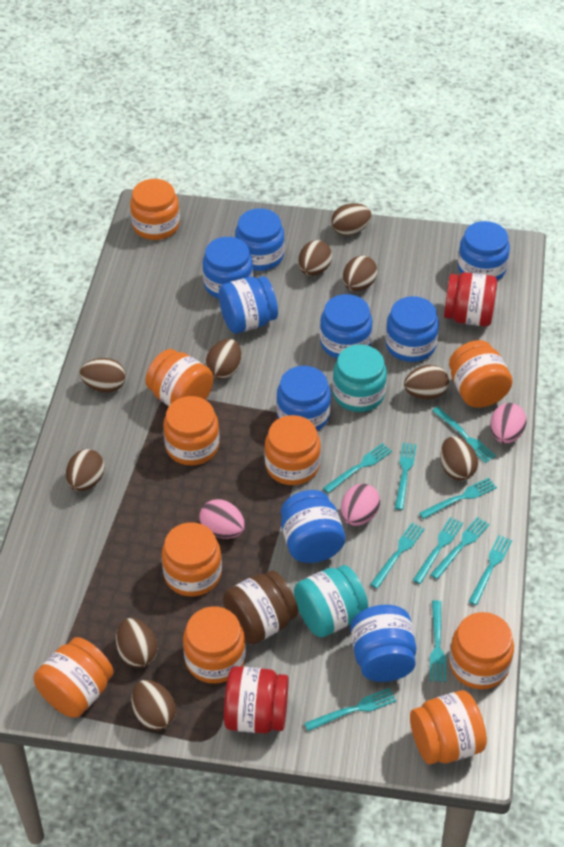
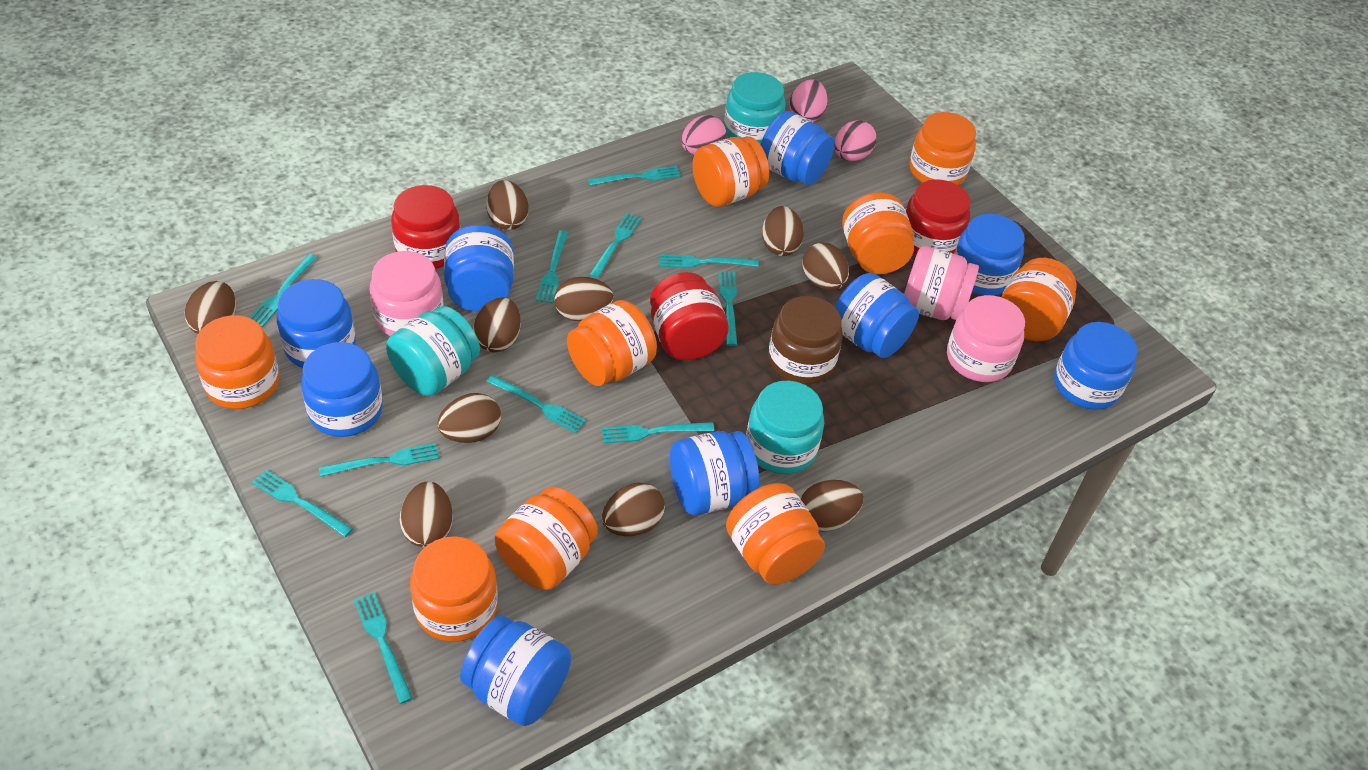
orange jar: 10 -> 9
pink jar: 0 -> 3
red jar: 2 -> 3
turquoise fork: 10 -> 11
turquoise jar: 2 -> 3

